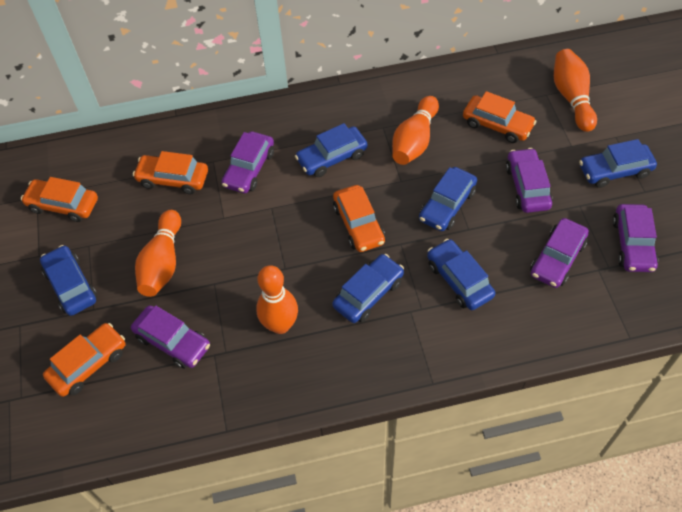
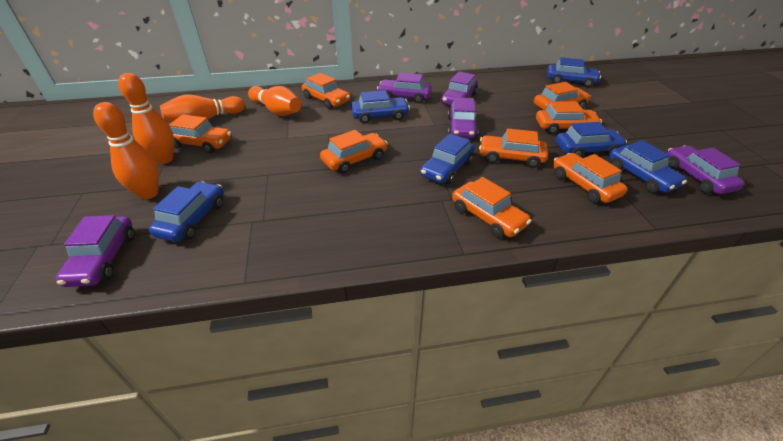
orange car: 5 -> 8

